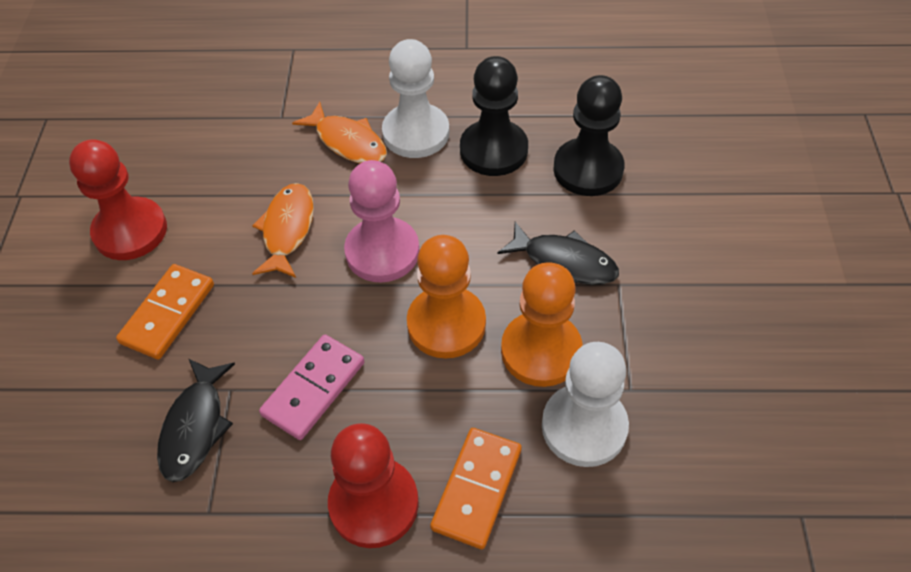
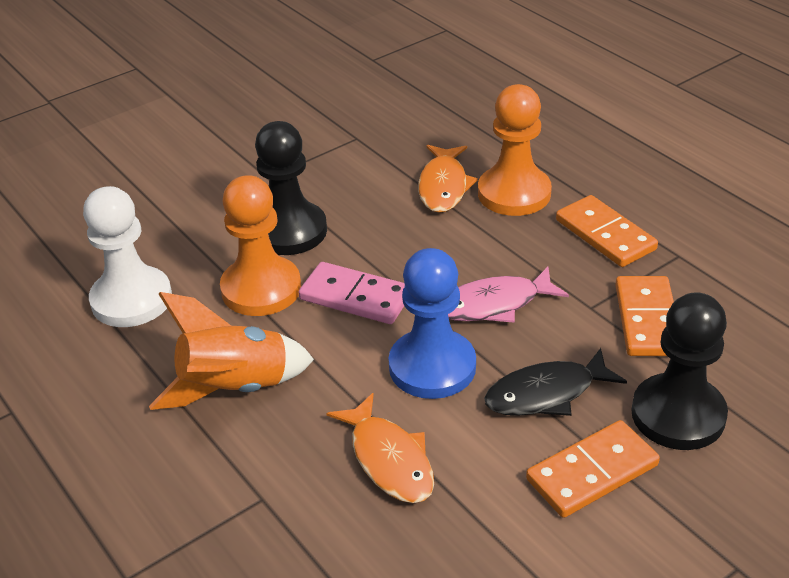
black fish: 2 -> 1
blue pawn: 0 -> 1
orange domino: 2 -> 3
orange rocket: 0 -> 1
pink fish: 0 -> 1
pink pawn: 1 -> 0
red pawn: 2 -> 0
white pawn: 2 -> 1

